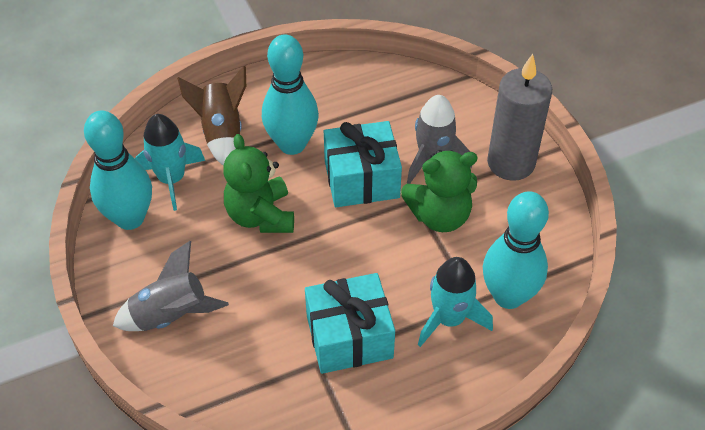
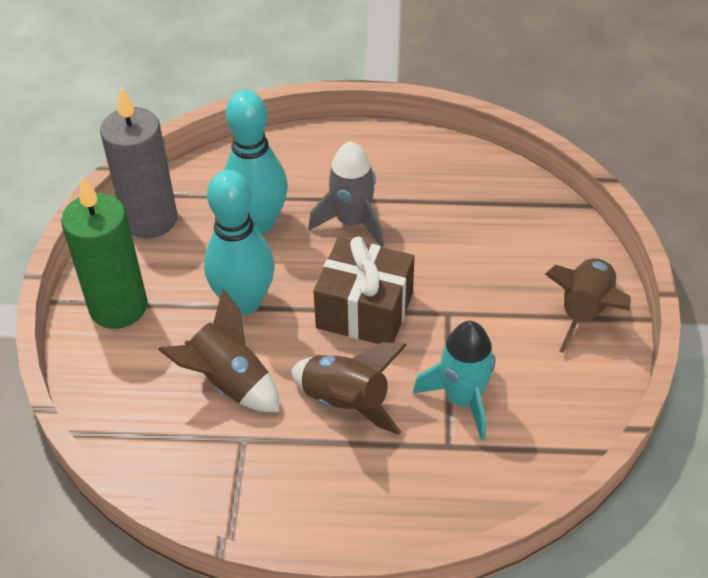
brown gift: 0 -> 1
brown rocket: 1 -> 3
green candle: 0 -> 1
green teddy bear: 2 -> 0
grey rocket: 2 -> 1
turquoise bowling pin: 3 -> 2
turquoise gift: 2 -> 0
turquoise rocket: 2 -> 1

